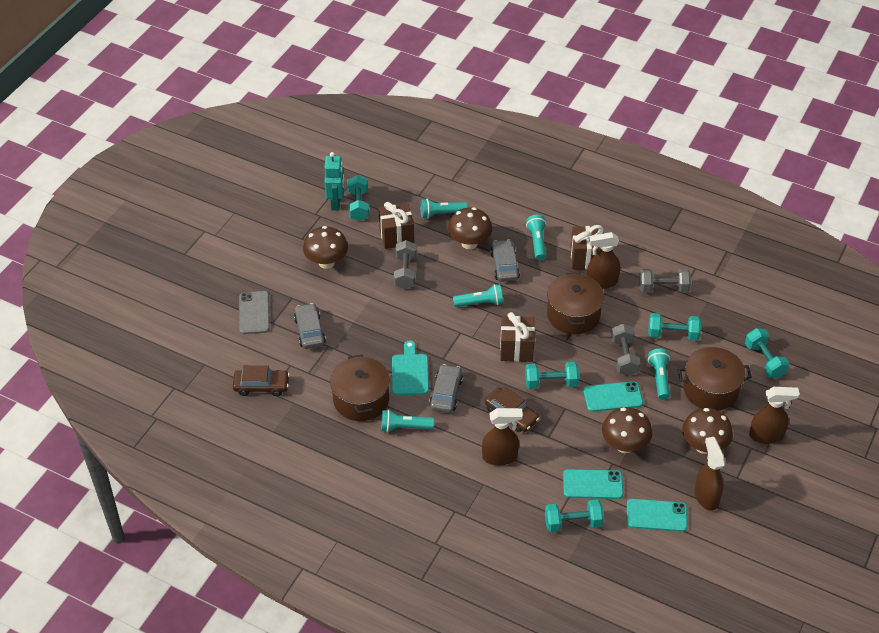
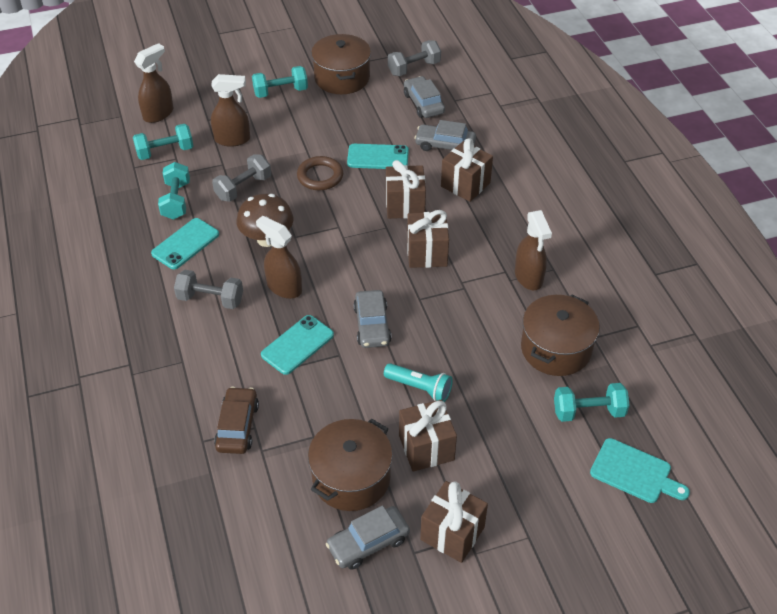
brown car: 2 -> 1
brown gift: 3 -> 5
brown mushroom: 4 -> 1
brown ring: 0 -> 1
grey car: 3 -> 4
grey phone: 1 -> 0
turquoise dumbbell: 5 -> 4
turquoise flashlight: 5 -> 1
turquoise robot: 1 -> 0

